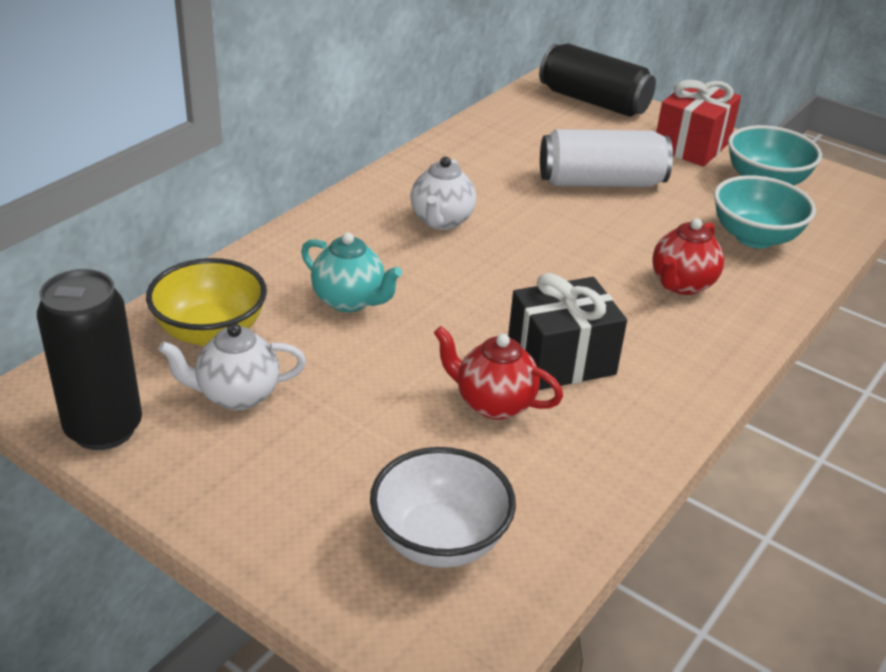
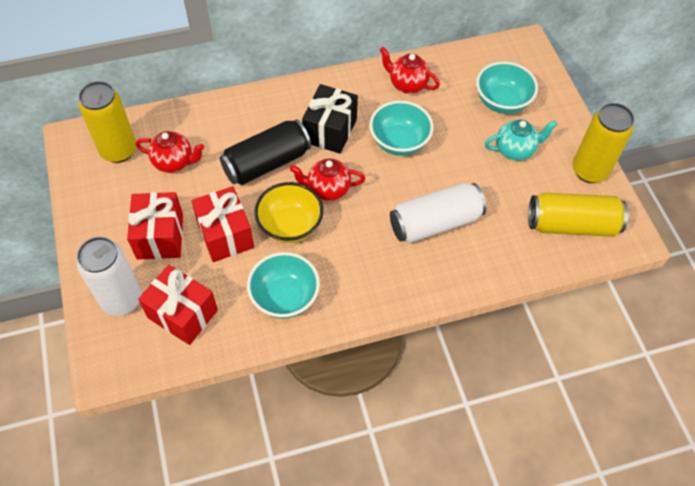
black can: 2 -> 1
red gift: 1 -> 3
red teapot: 2 -> 3
turquoise bowl: 2 -> 3
white bowl: 1 -> 0
white can: 1 -> 2
white teapot: 2 -> 0
yellow can: 0 -> 3

